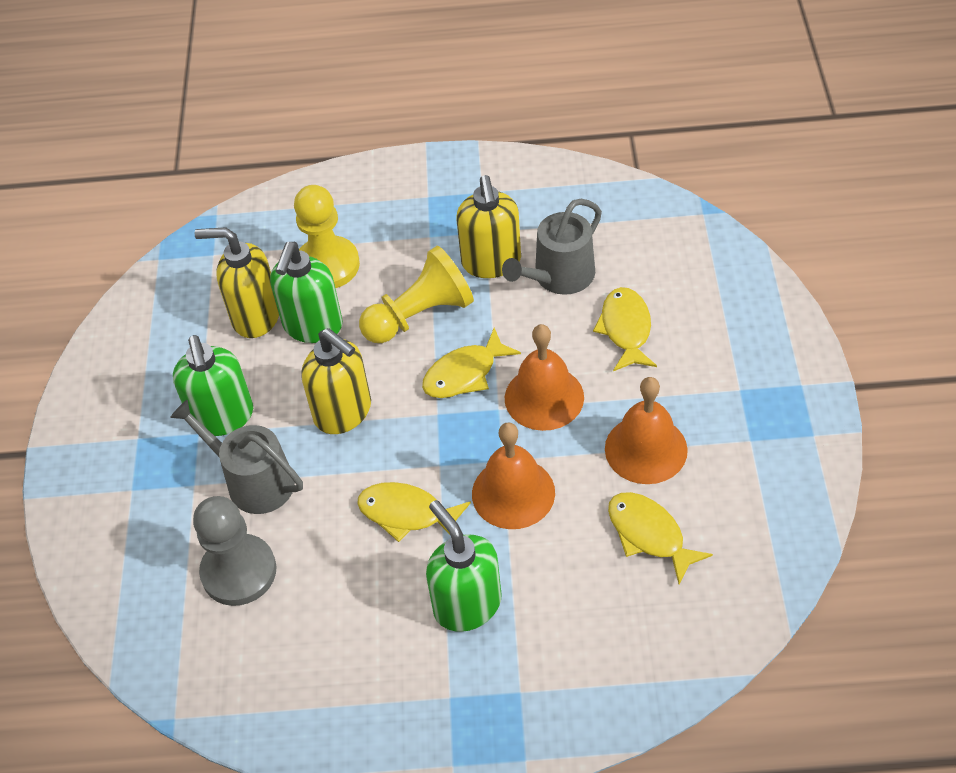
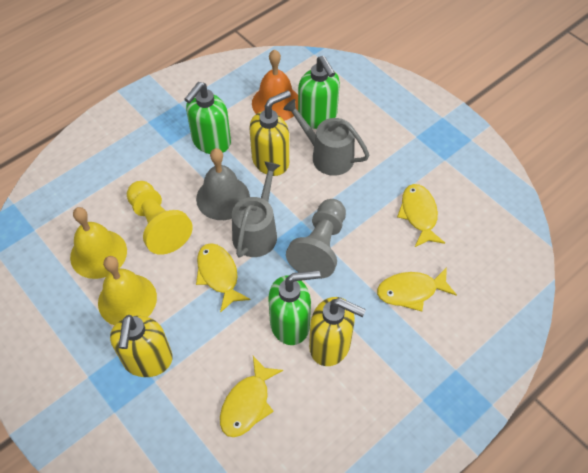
grey bell: 0 -> 1
orange bell: 3 -> 1
yellow bell: 0 -> 2
yellow pawn: 2 -> 1

